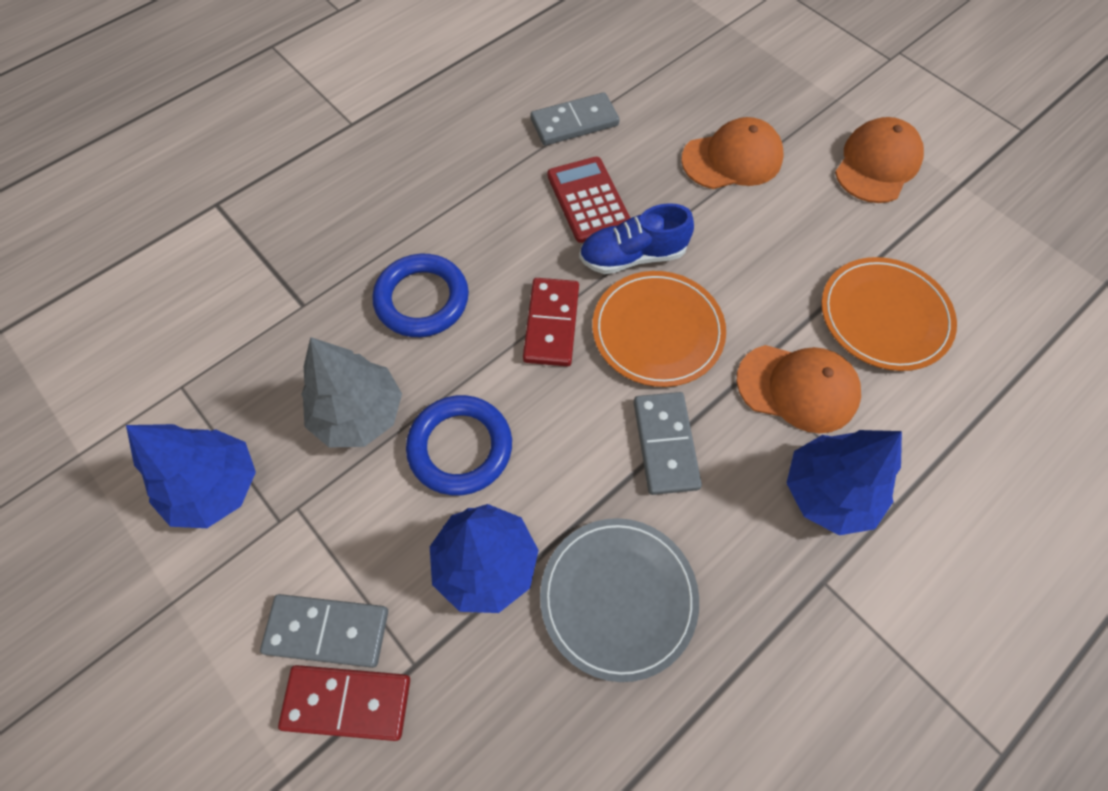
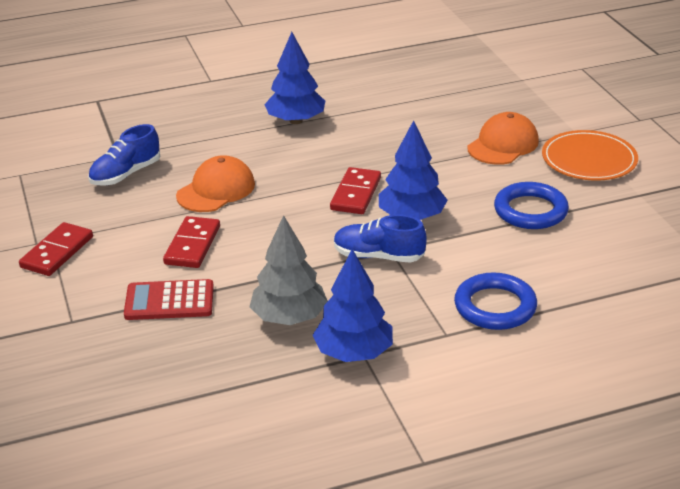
blue shoe: 1 -> 2
grey domino: 3 -> 0
grey plate: 1 -> 0
orange cap: 3 -> 2
orange plate: 2 -> 1
red domino: 2 -> 3

